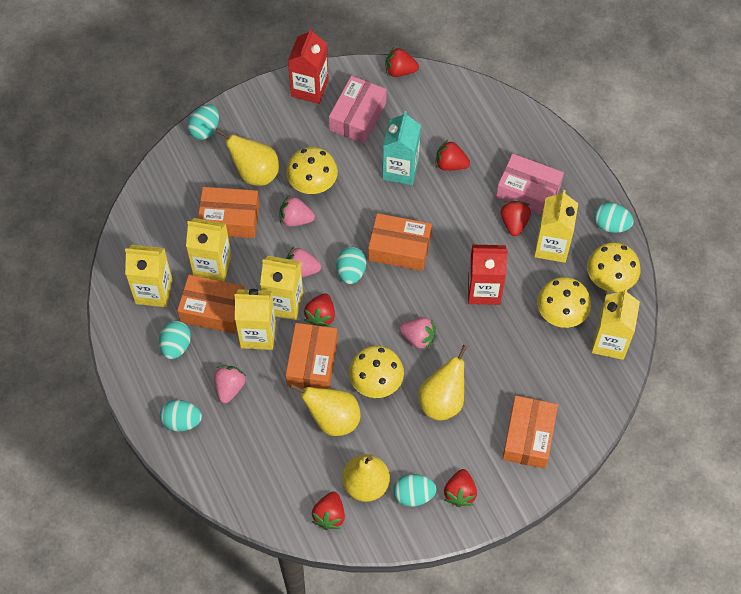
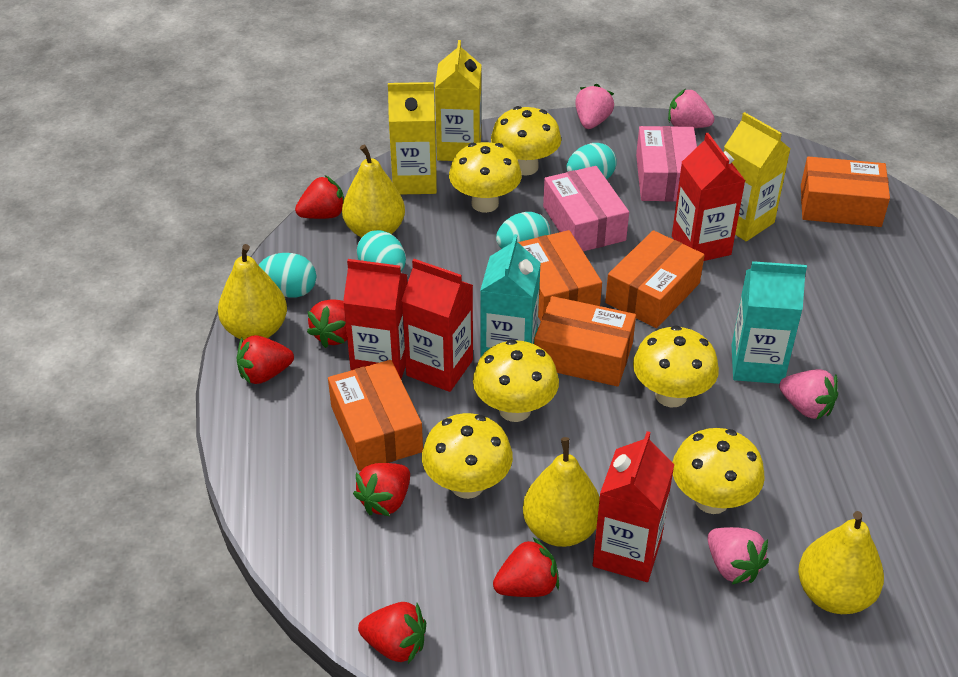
red carton: 2 -> 4
turquoise carton: 1 -> 2
turquoise egg: 6 -> 4
yellow carton: 6 -> 3
yellow mushroom: 4 -> 6

